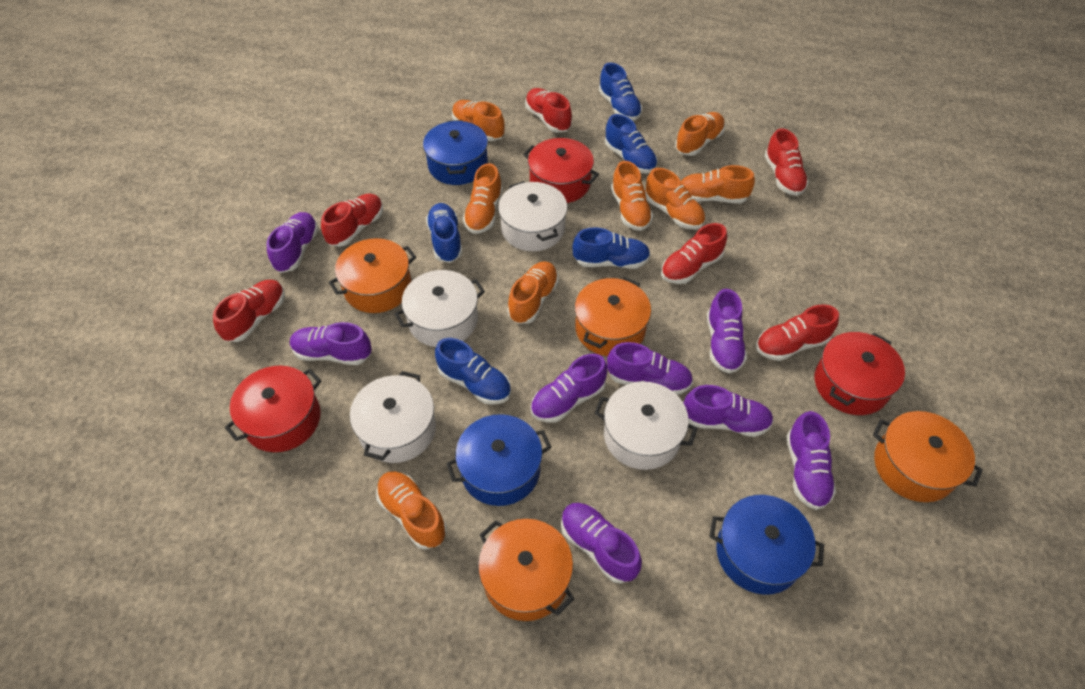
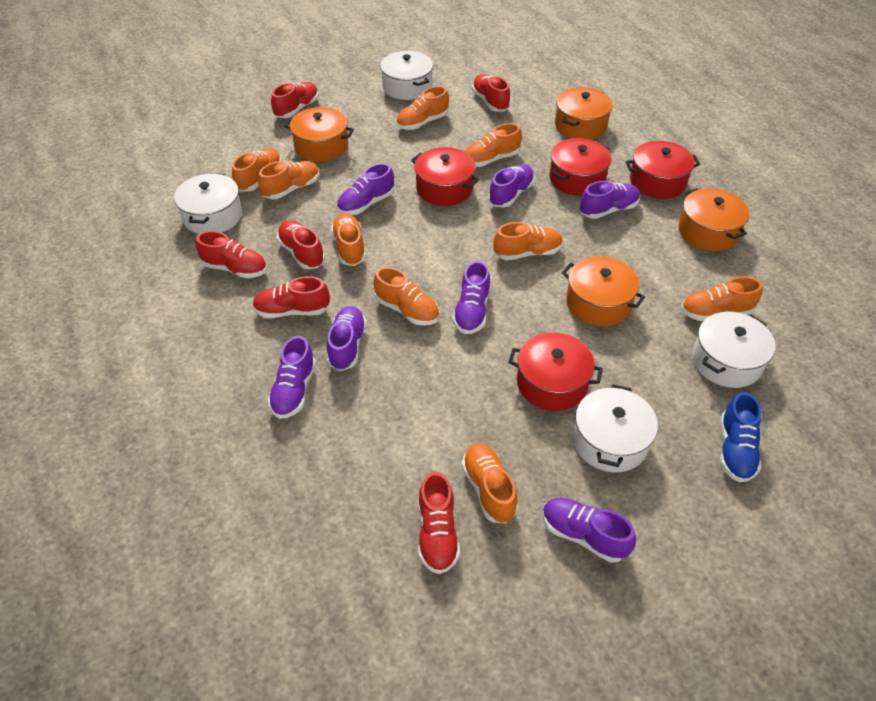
blue pot: 3 -> 0
blue shoe: 5 -> 1
orange shoe: 8 -> 9
purple shoe: 8 -> 7
red pot: 3 -> 4

